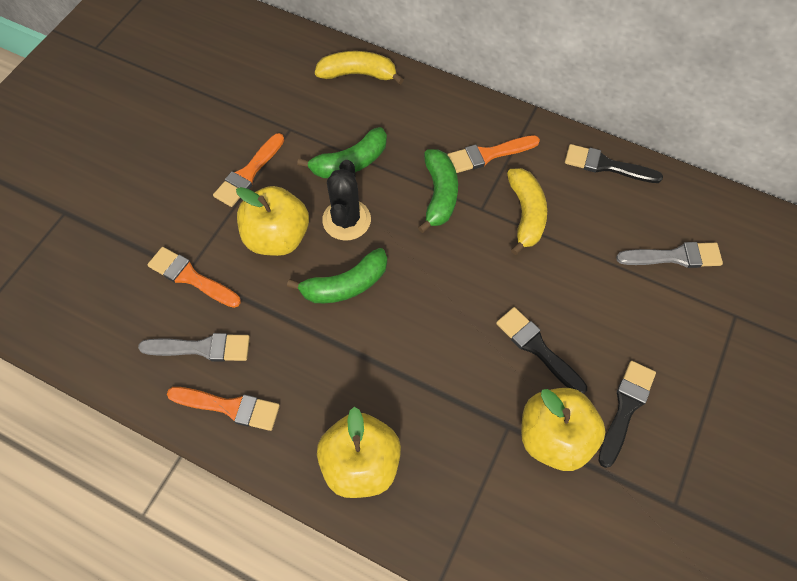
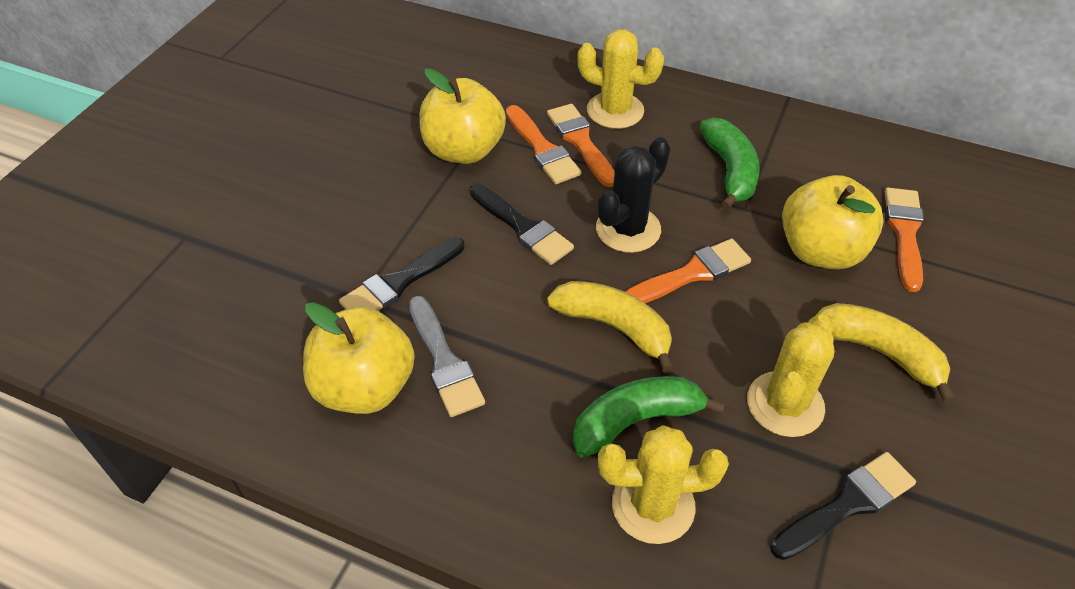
green banana: 3 -> 2
grey brush: 2 -> 1
yellow cactus: 0 -> 3

